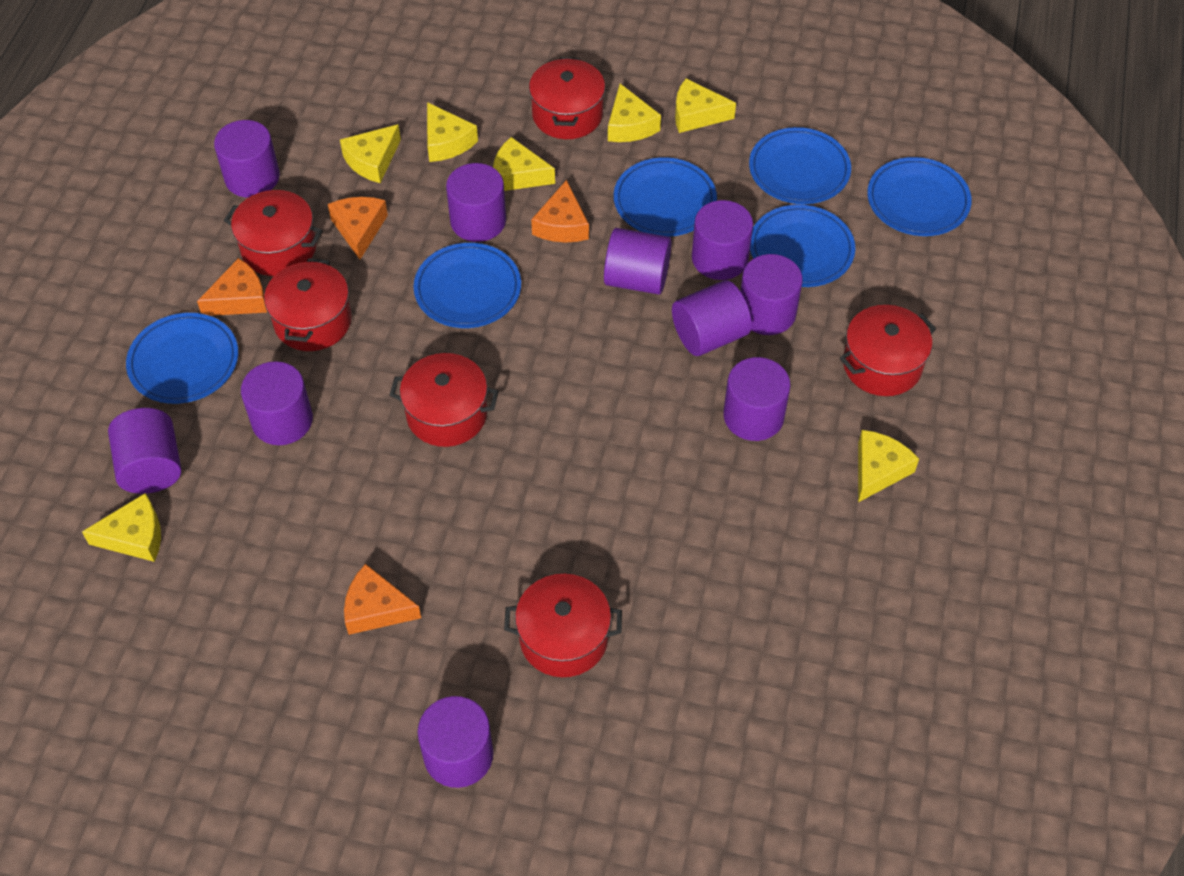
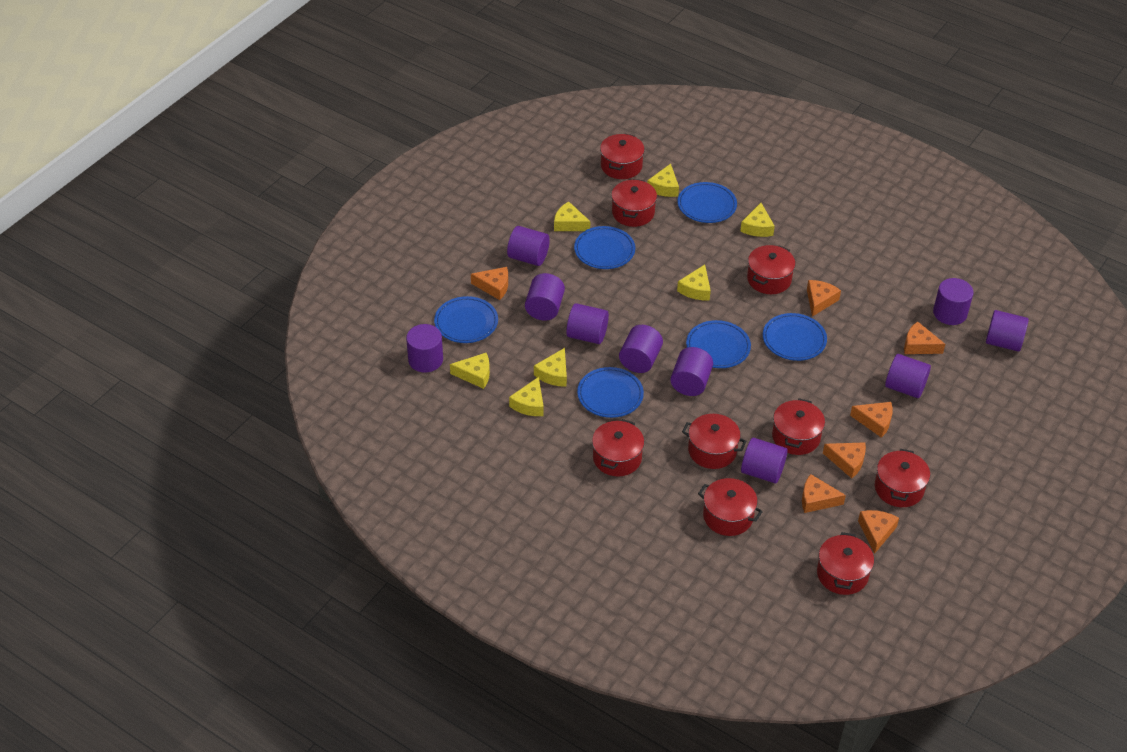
orange cheese: 4 -> 7
red pot: 6 -> 9

